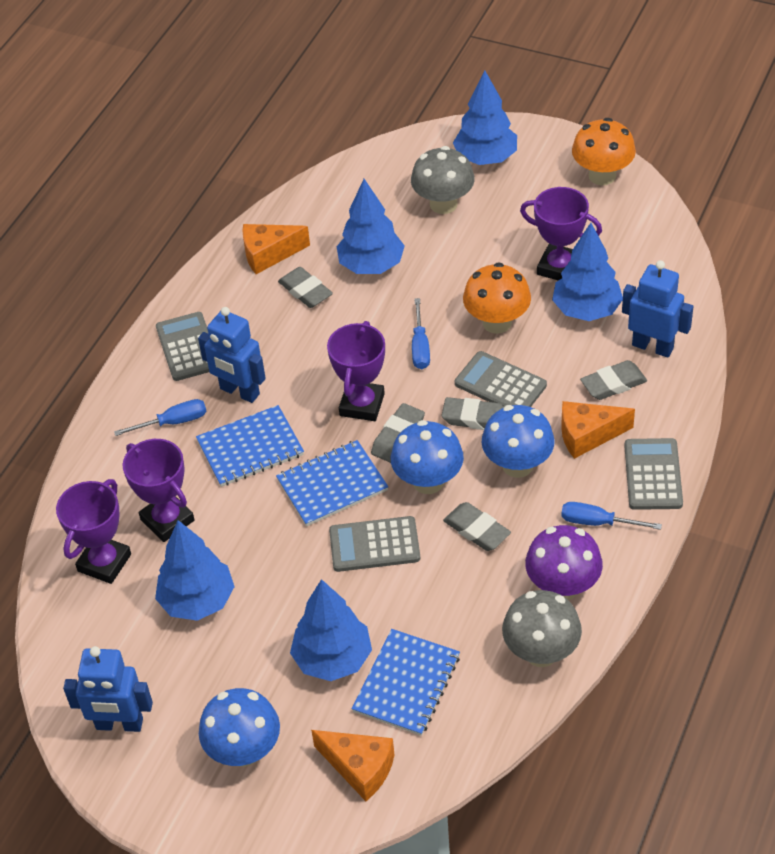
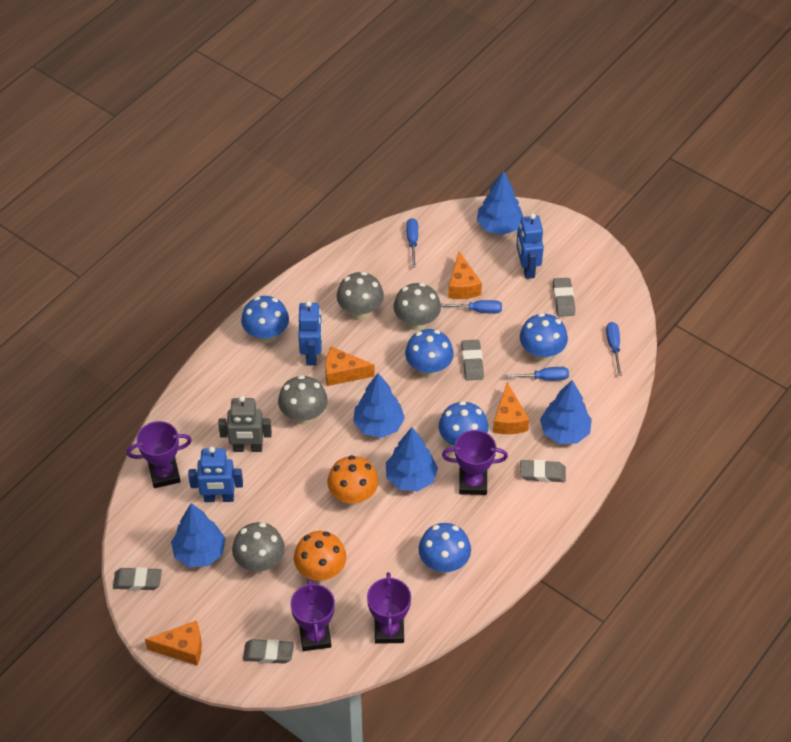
blue mushroom: 3 -> 5
blue notebook: 3 -> 0
blue screwdriver: 3 -> 4
grey calculator: 4 -> 0
grey mushroom: 2 -> 4
grey robot: 0 -> 1
orange cheese: 3 -> 4
purple mushroom: 1 -> 0

